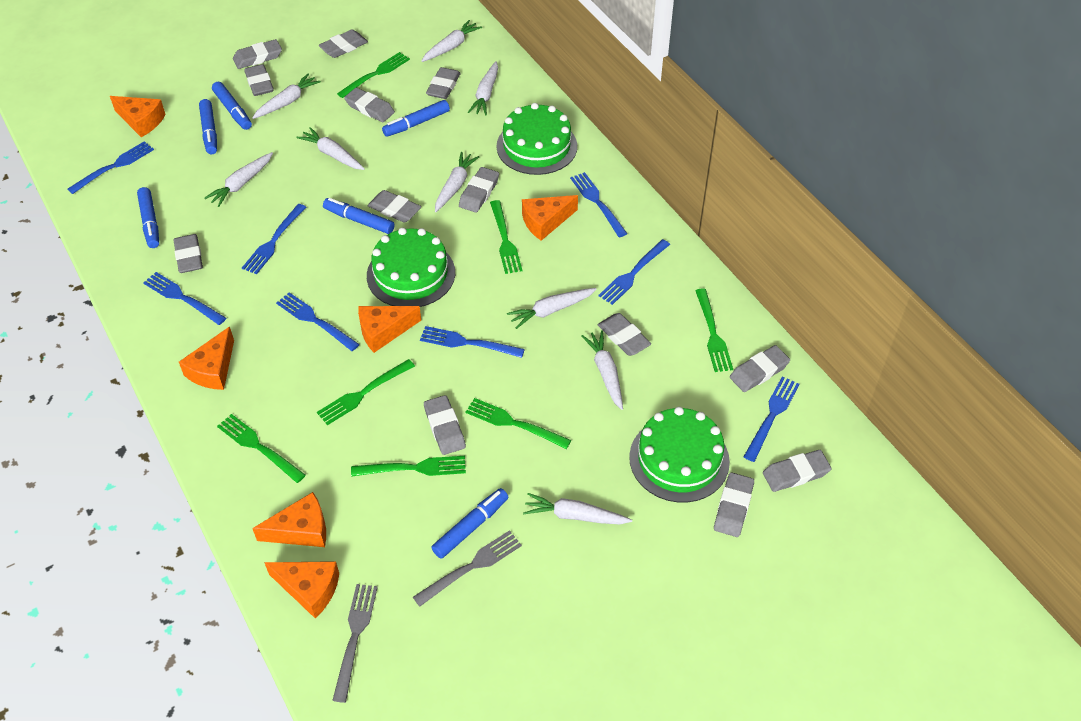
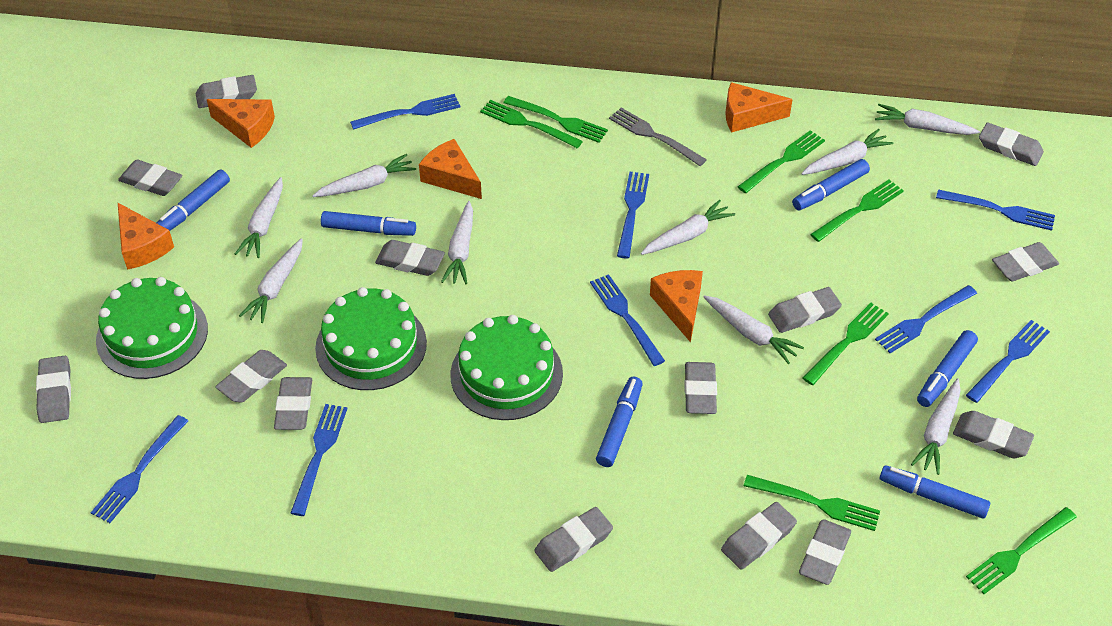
grey eraser: 13 -> 14
grey fork: 2 -> 1
orange cheese: 6 -> 5

